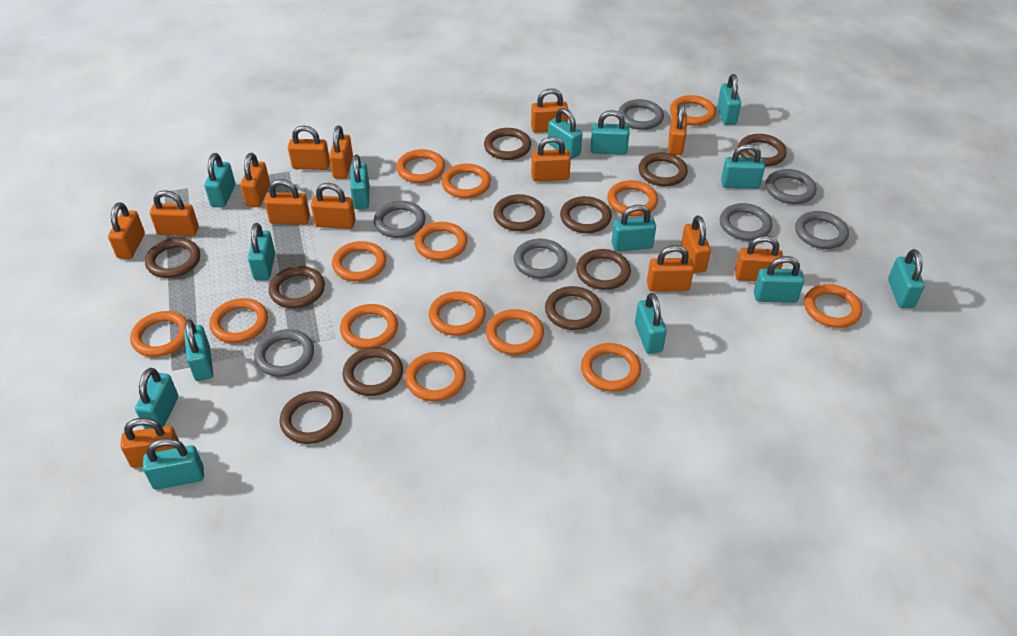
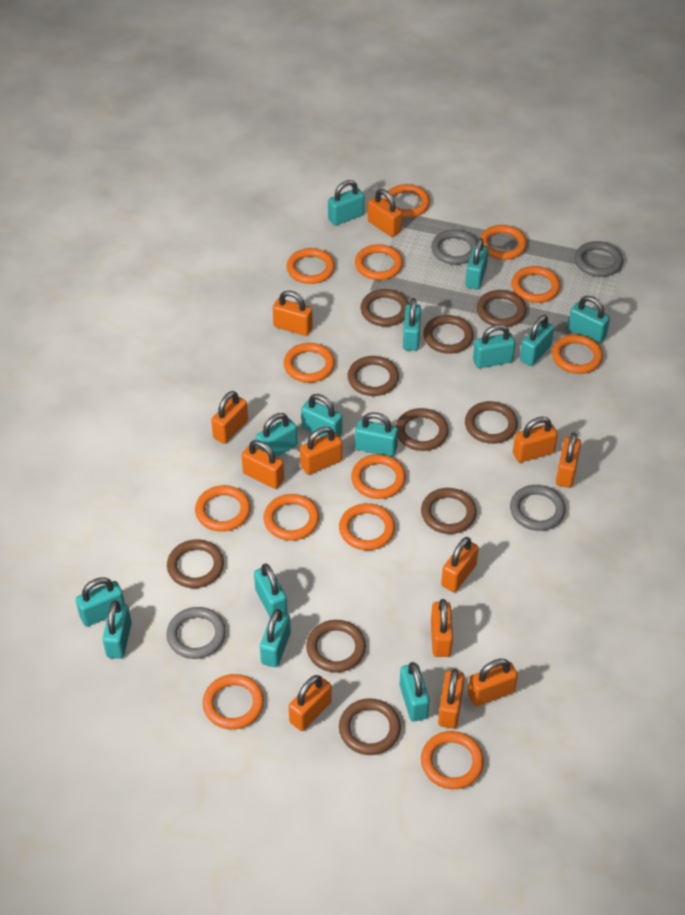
brown ring: 11 -> 10
grey ring: 7 -> 4
orange padlock: 14 -> 12
orange ring: 14 -> 13

